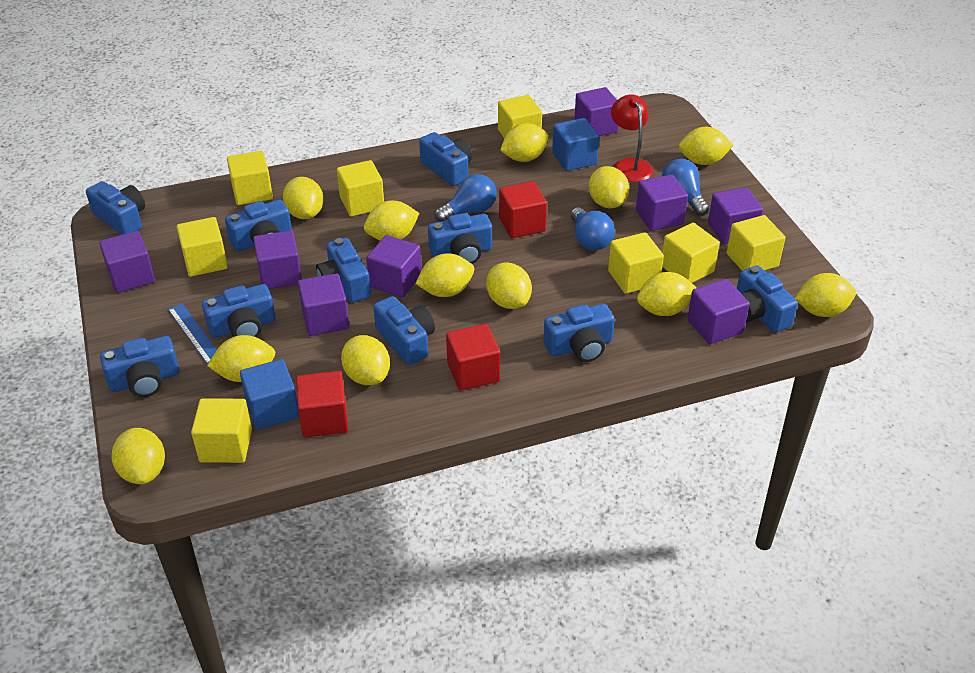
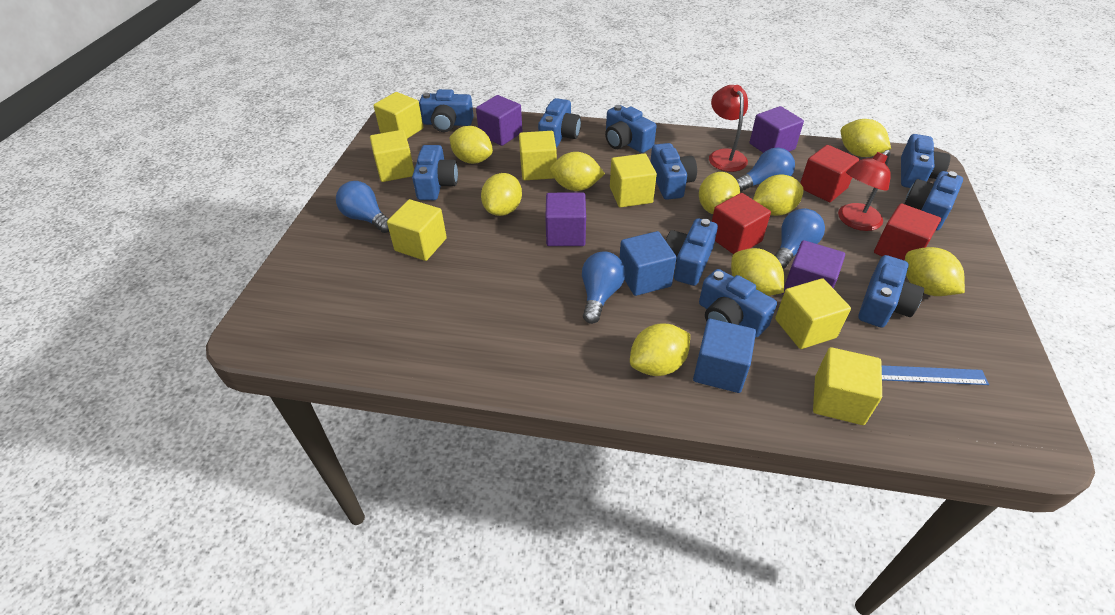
blue light bulb: 3 -> 4
purple cube: 8 -> 4
red lamp: 1 -> 2
yellow cube: 8 -> 7
yellow lemon: 12 -> 9

